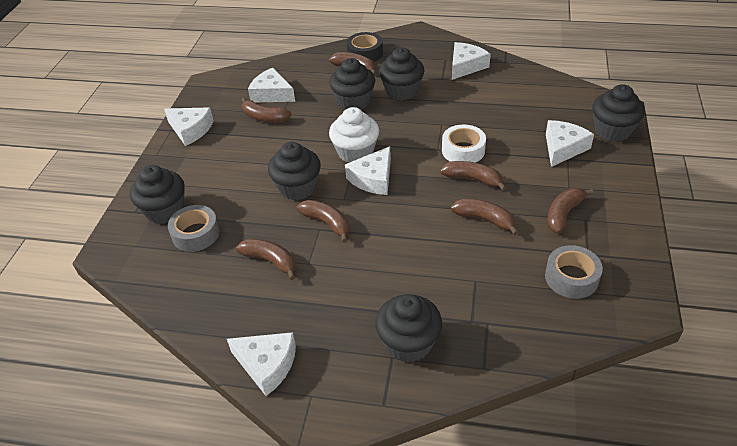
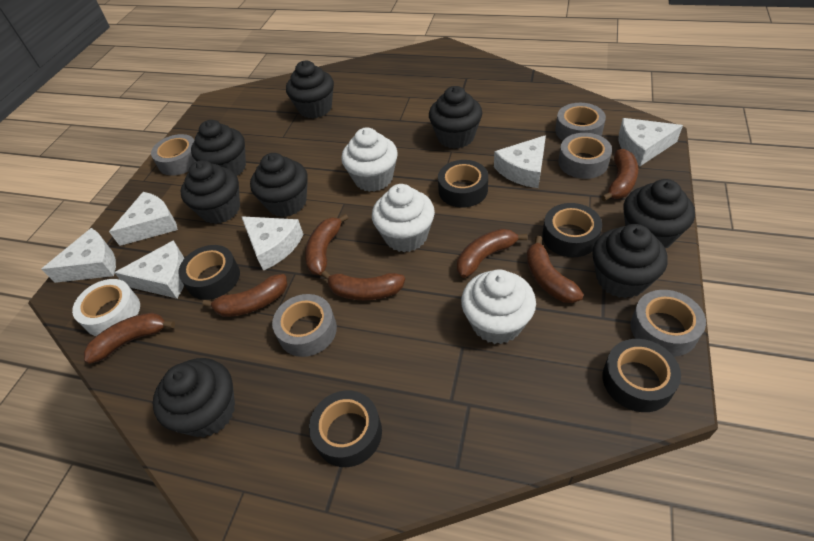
black cupcake: 6 -> 8
black tape: 1 -> 5
grey tape: 2 -> 5
white cupcake: 1 -> 3

